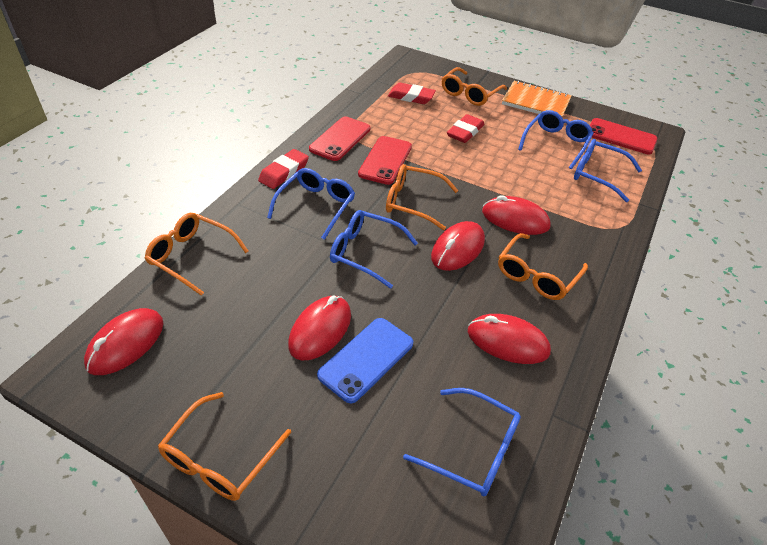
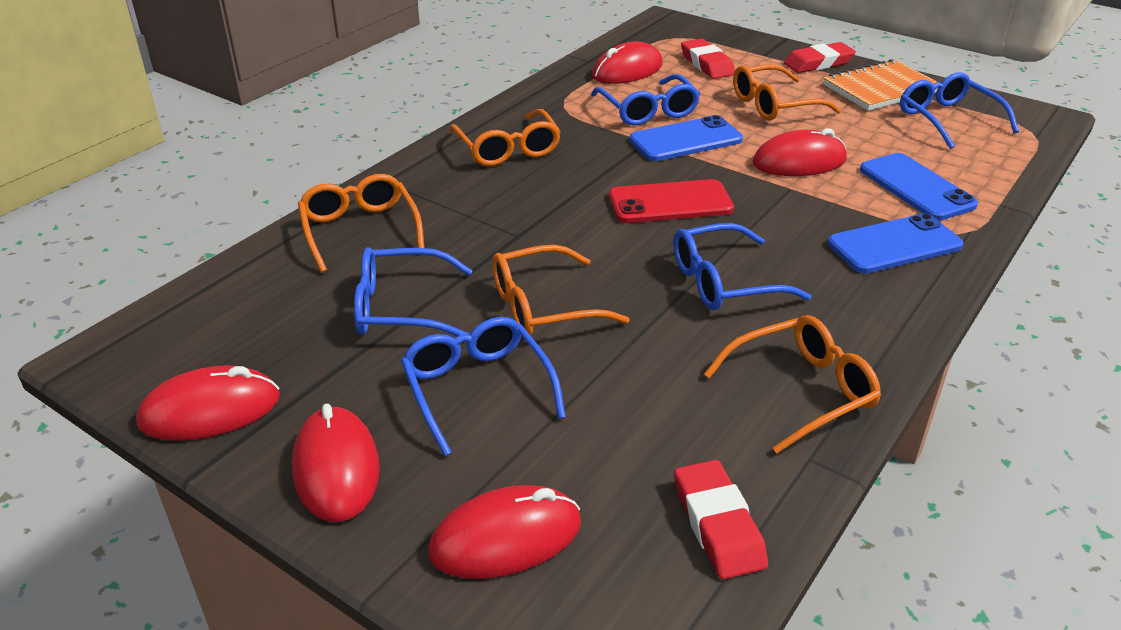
blue phone: 1 -> 3
red phone: 3 -> 1

